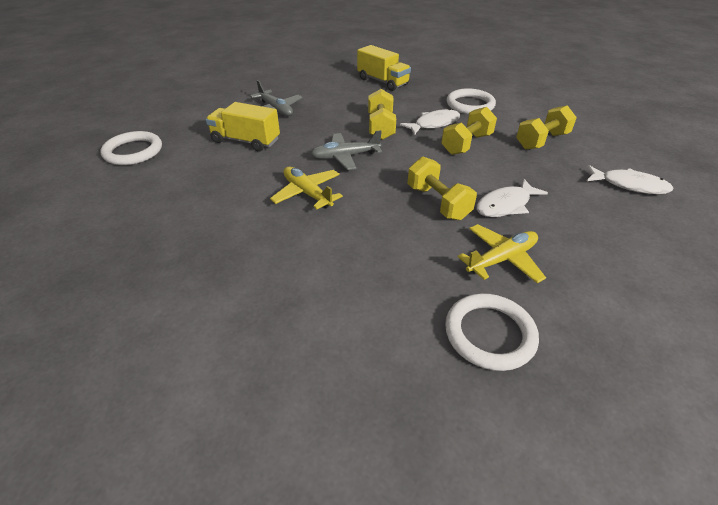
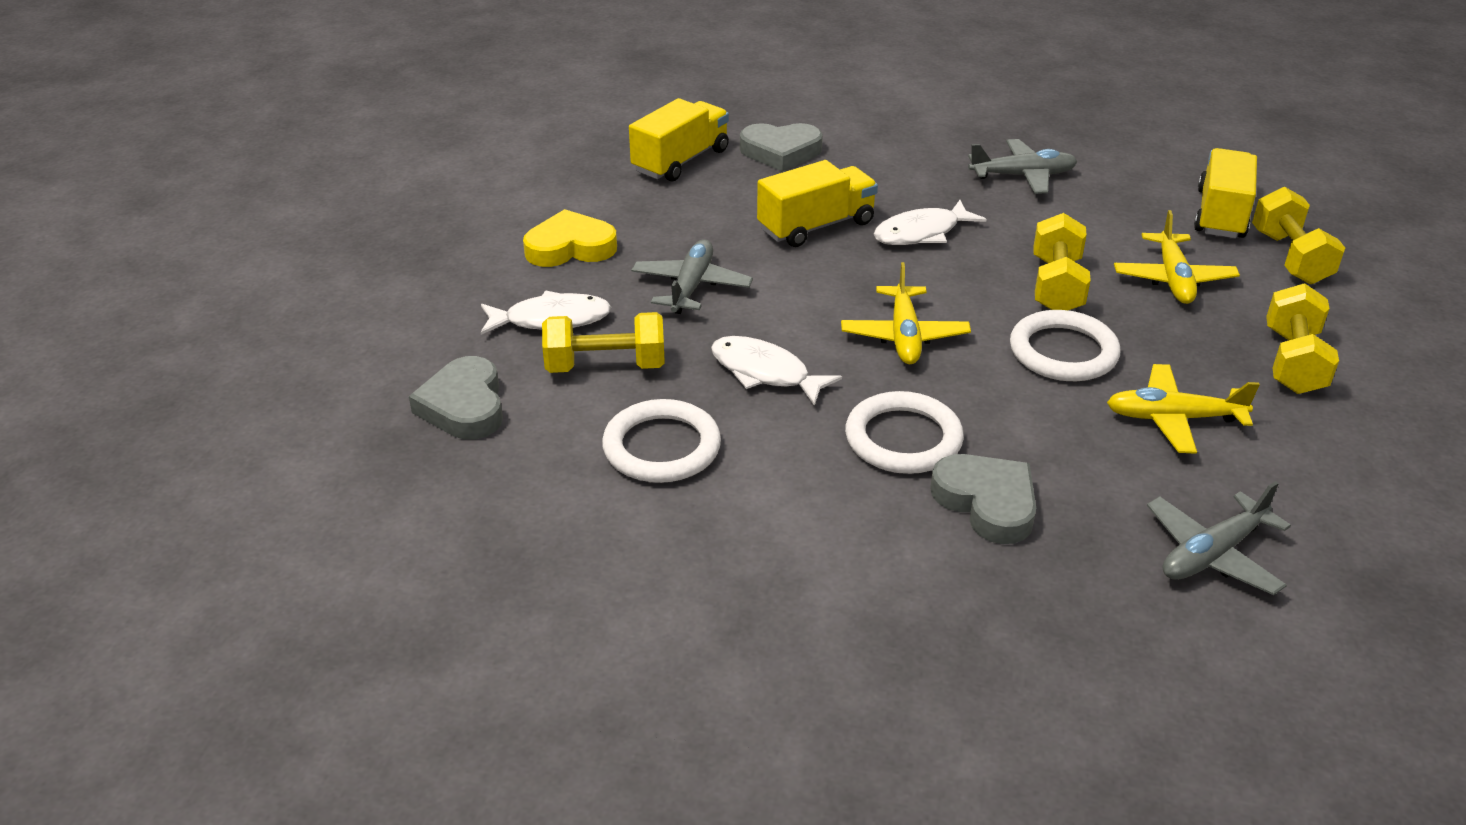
grey heart: 0 -> 3
grey plane: 2 -> 3
yellow heart: 0 -> 1
yellow plane: 2 -> 3
yellow truck: 2 -> 3

